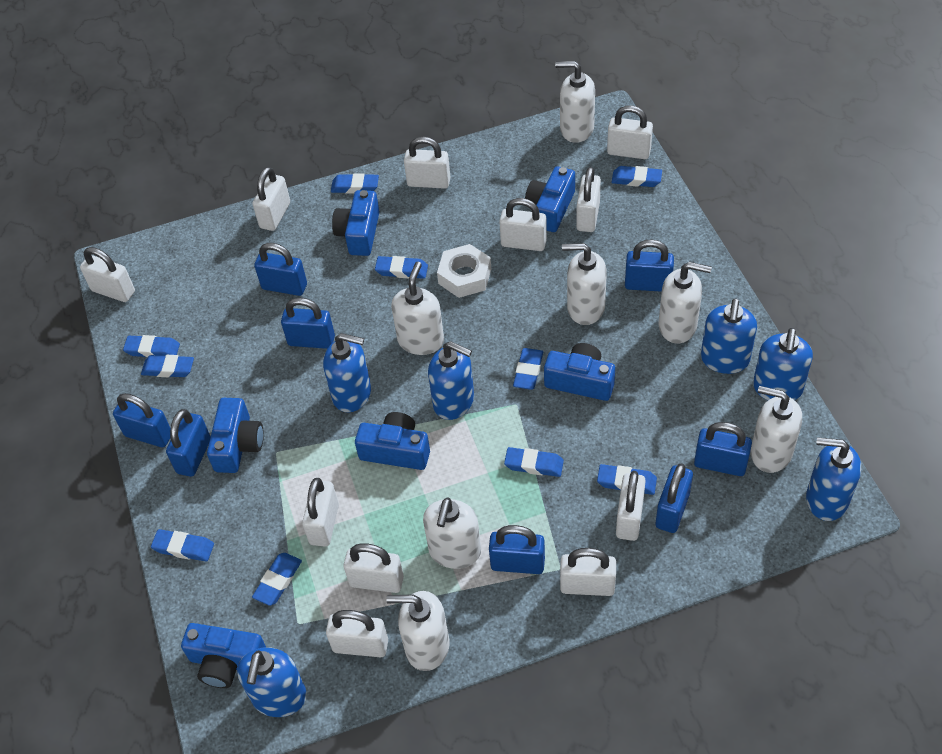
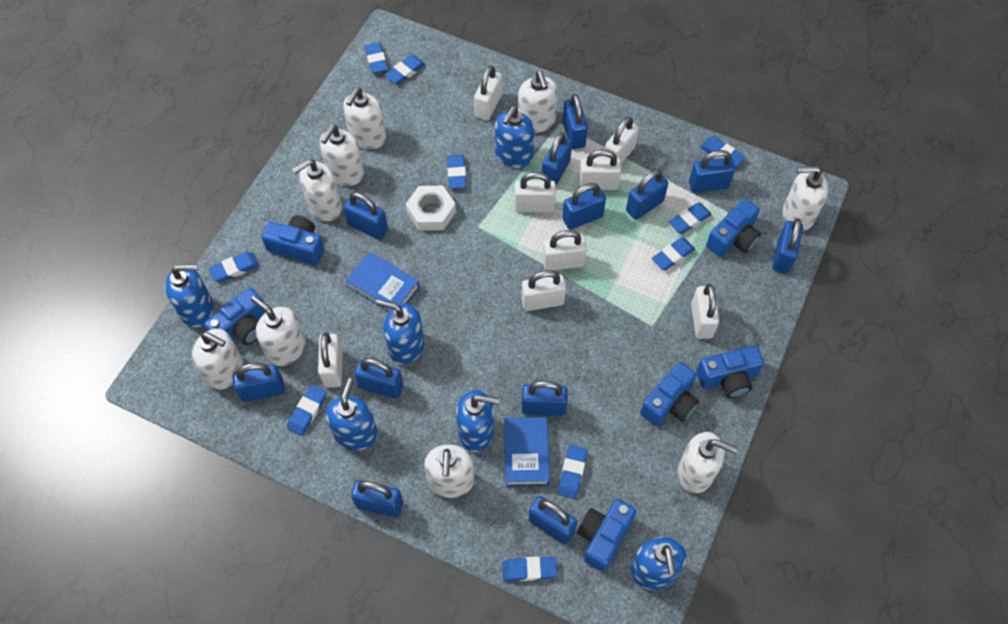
blue book: 0 -> 2
blue padlock: 8 -> 12
white padlock: 11 -> 8
white soap dispenser: 7 -> 9

